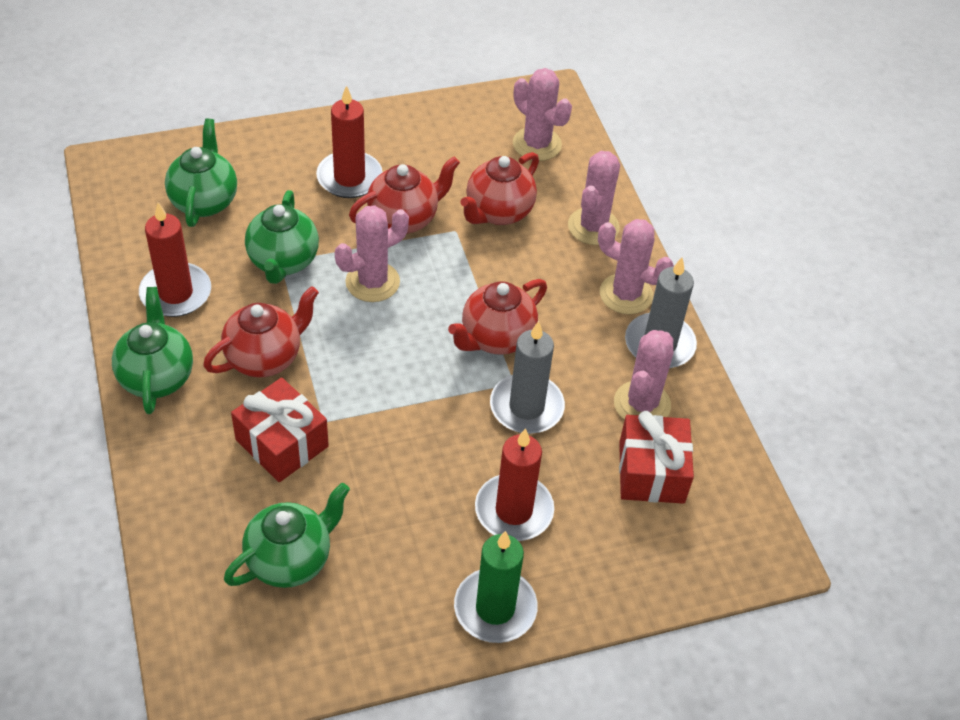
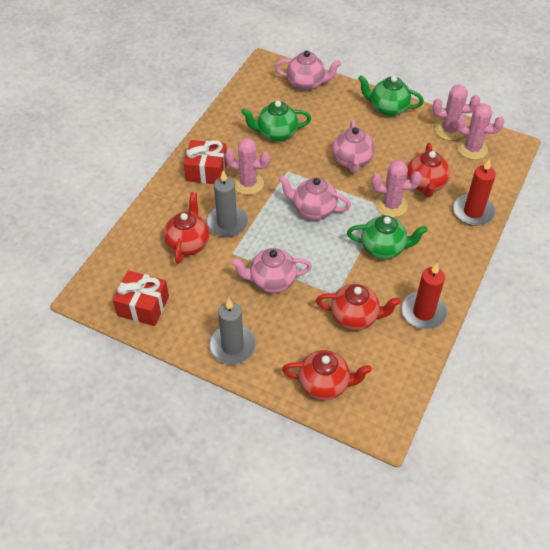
green candle: 1 -> 0
green teapot: 4 -> 3
pink cactus: 5 -> 4
pink teapot: 0 -> 4
red candle: 3 -> 2

